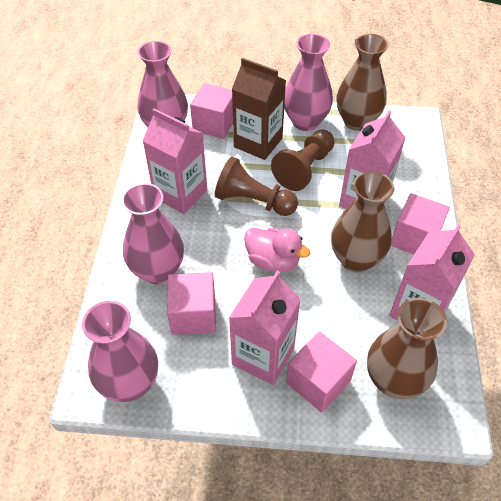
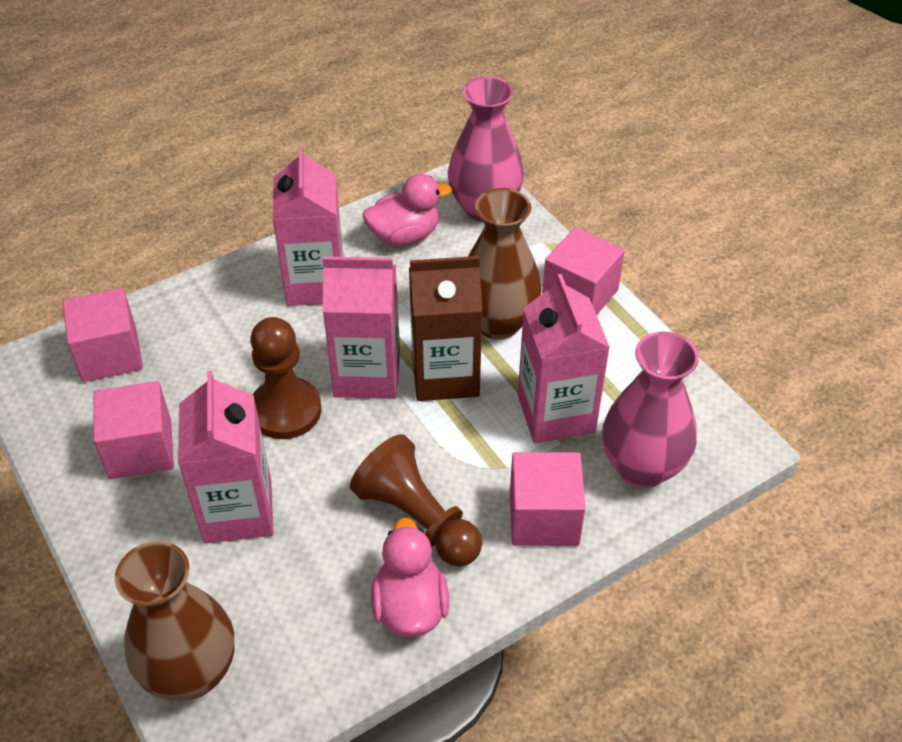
brown vase: 3 -> 2
pink duck: 1 -> 2
pink vase: 4 -> 2

